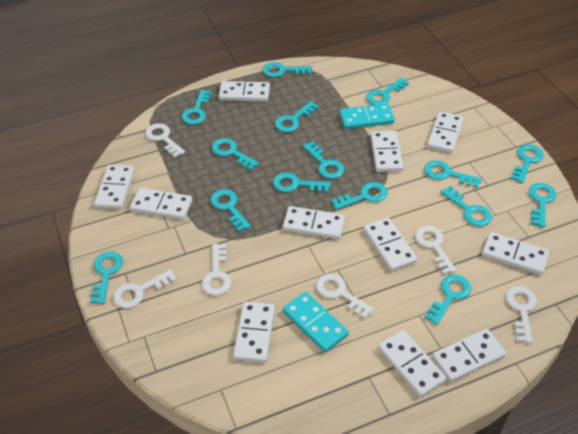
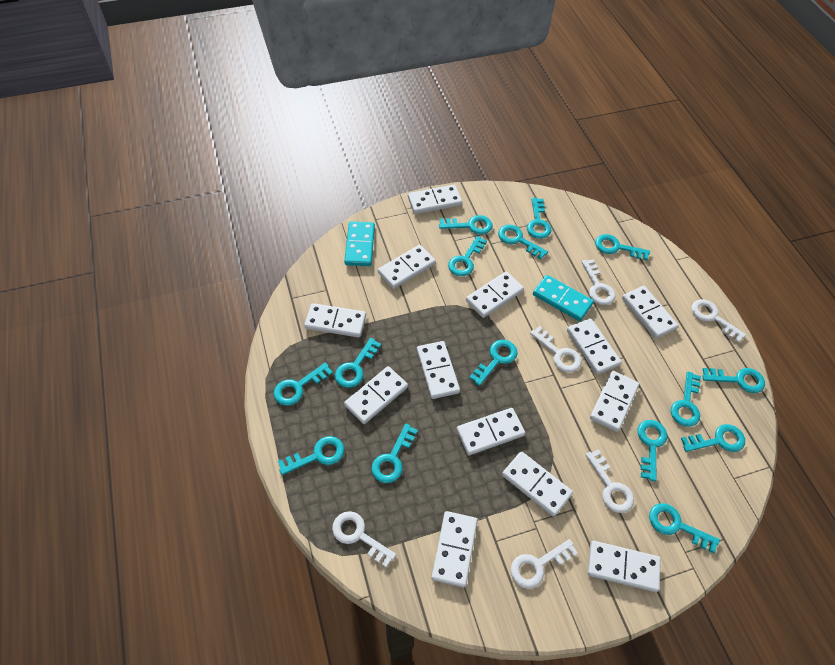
white domino: 11 -> 13

